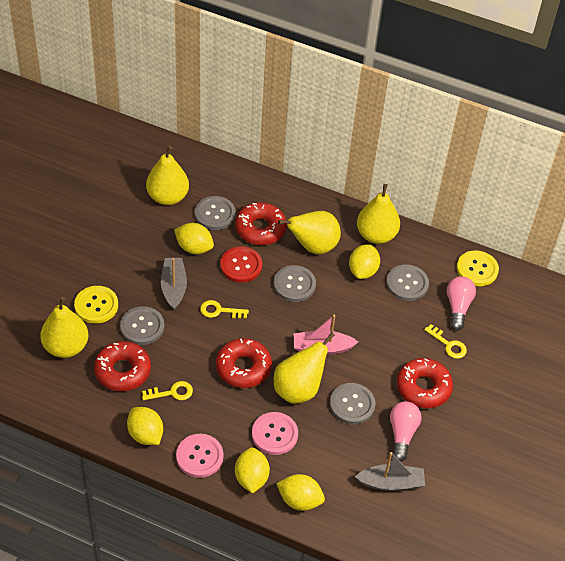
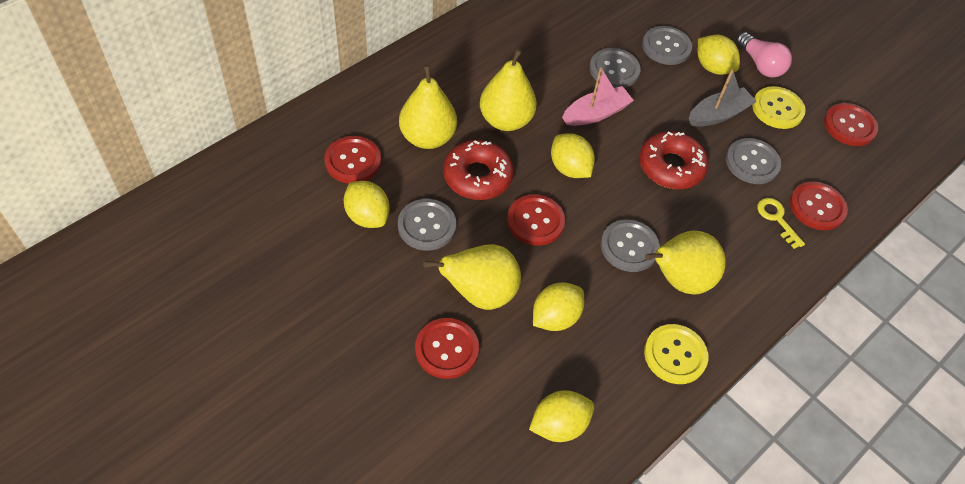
grey boat: 2 -> 1
pink button: 2 -> 0
pink light bulb: 2 -> 1
red button: 1 -> 5
red donut: 4 -> 2
yellow key: 3 -> 1
yellow pear: 5 -> 4

